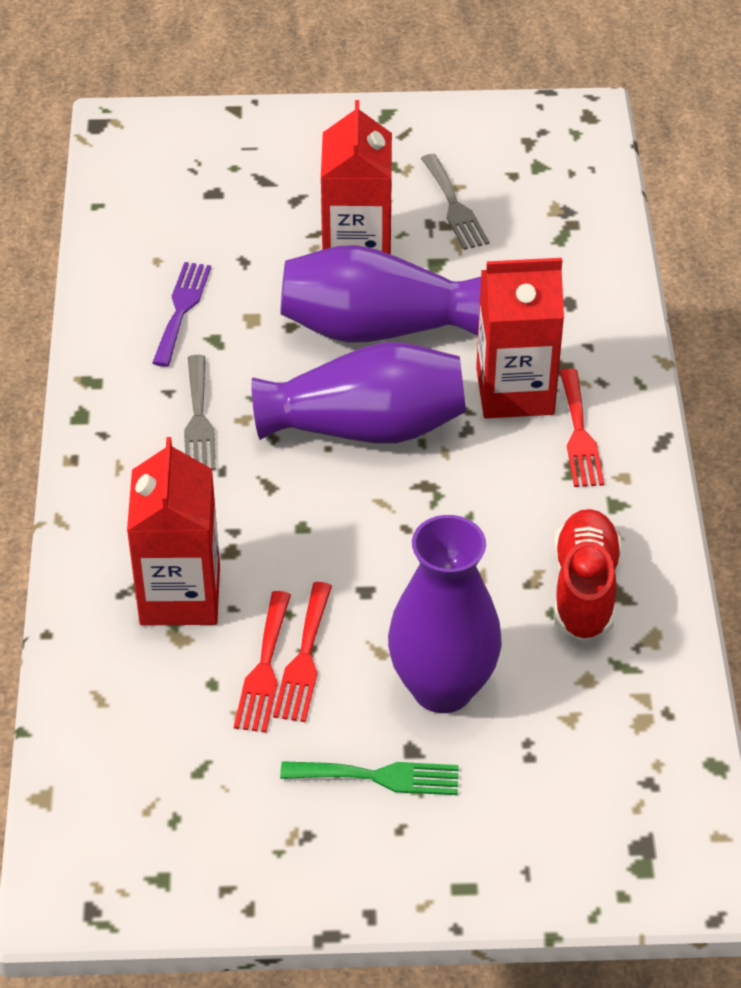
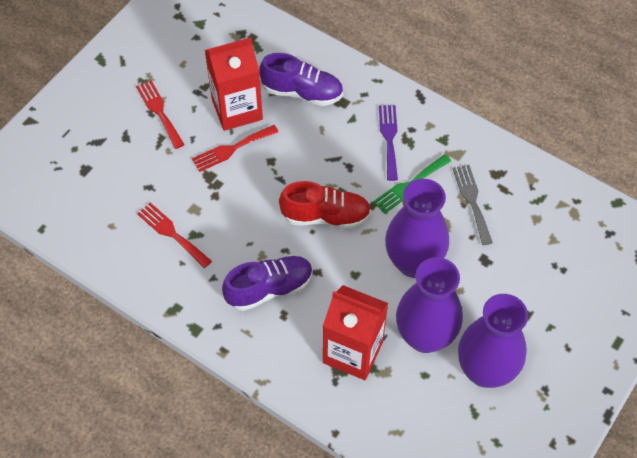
grey fork: 2 -> 1
purple shoe: 0 -> 2
red carton: 3 -> 2

